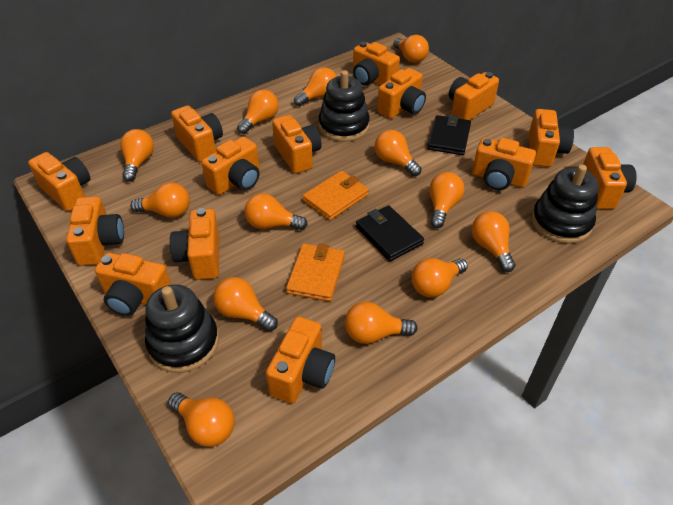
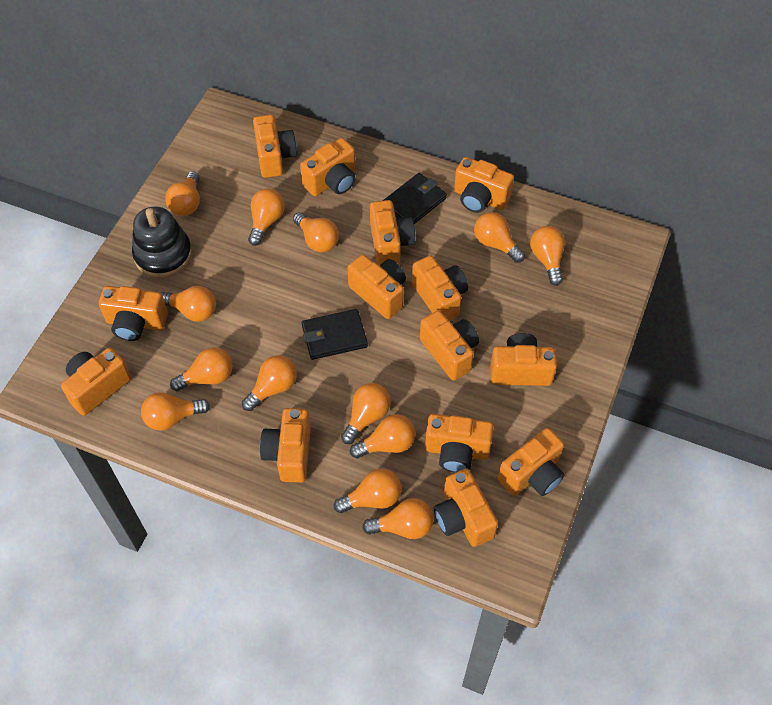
black stacking toy: 3 -> 1
orange wallet: 2 -> 0

